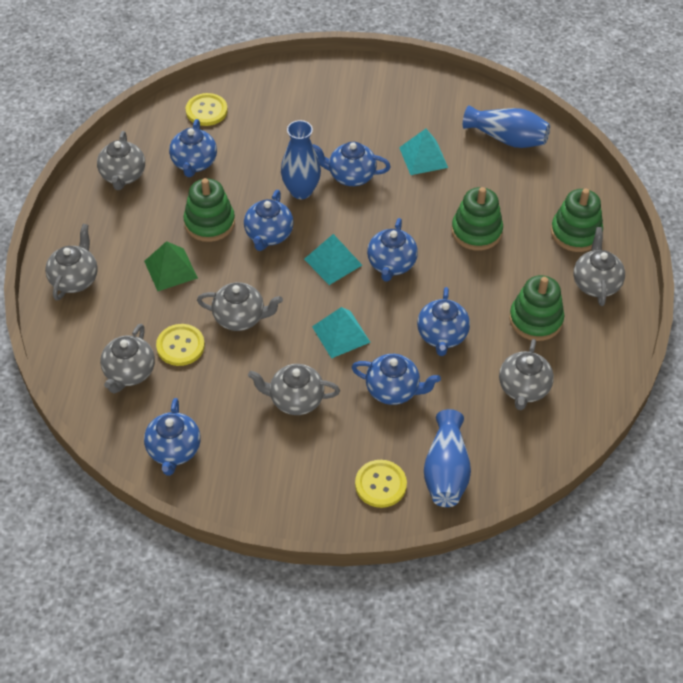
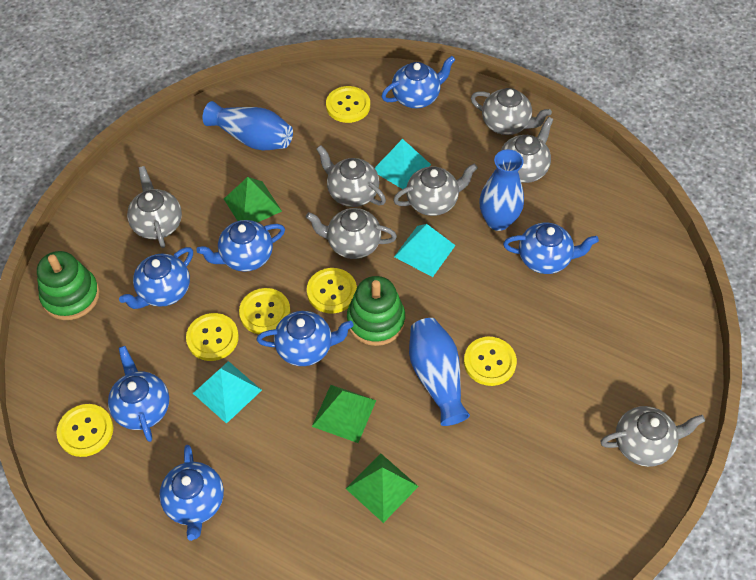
green pyramid: 1 -> 3
green stacking toy: 4 -> 2
yellow button: 3 -> 6

